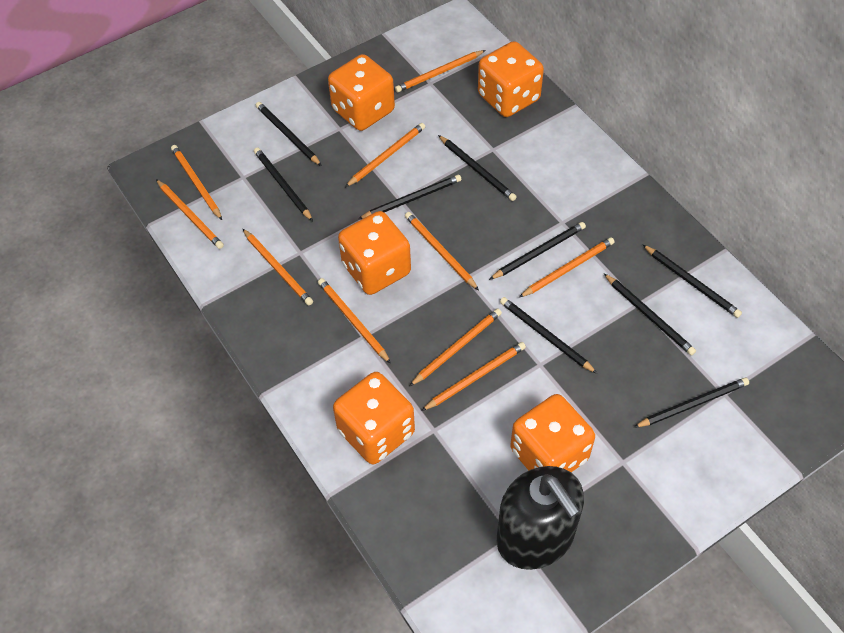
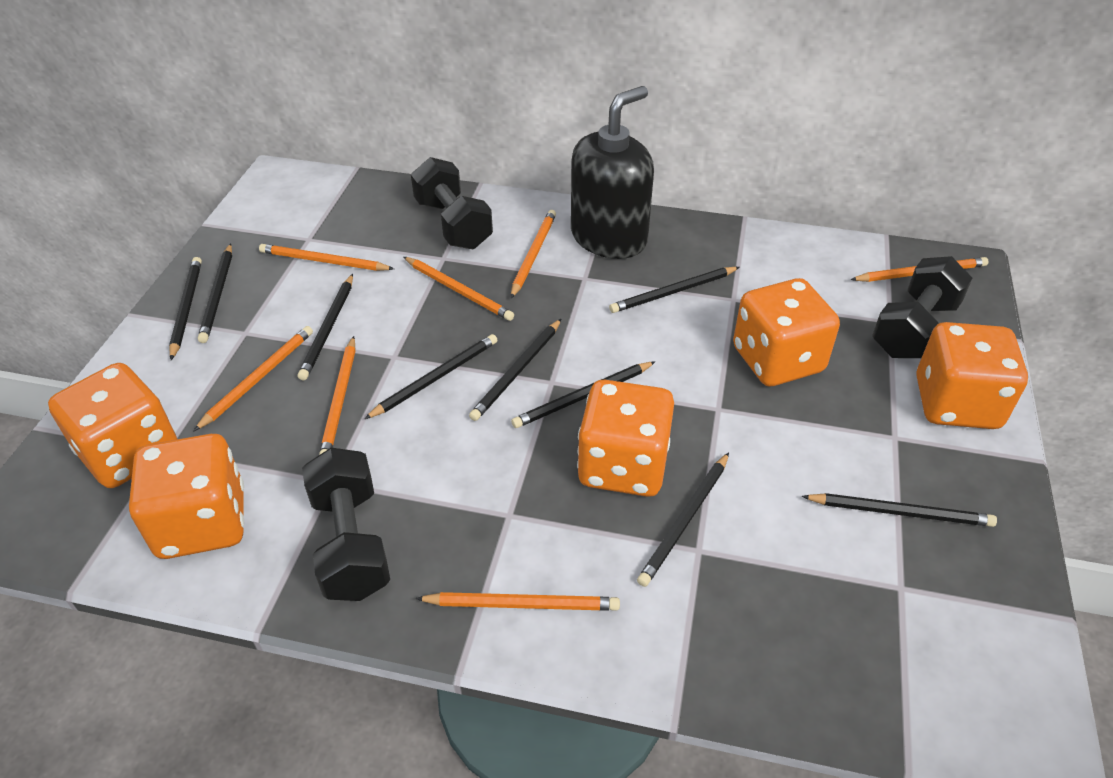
black dumbbell: 0 -> 3
orange pencil: 10 -> 7

